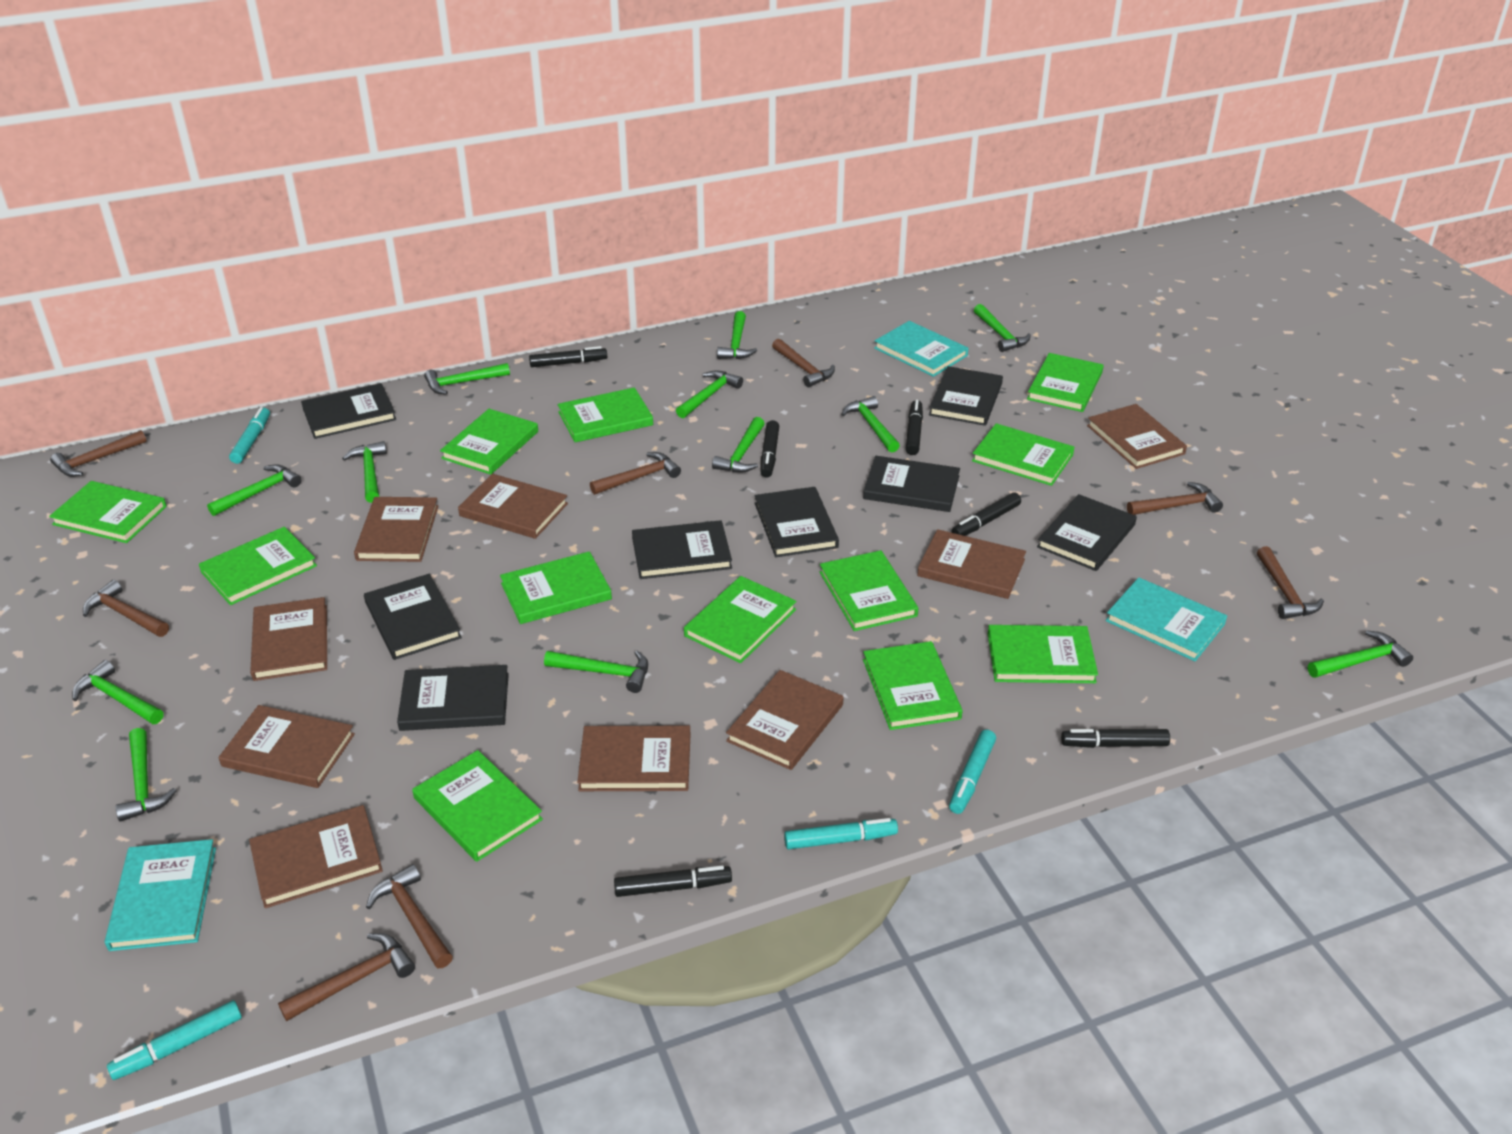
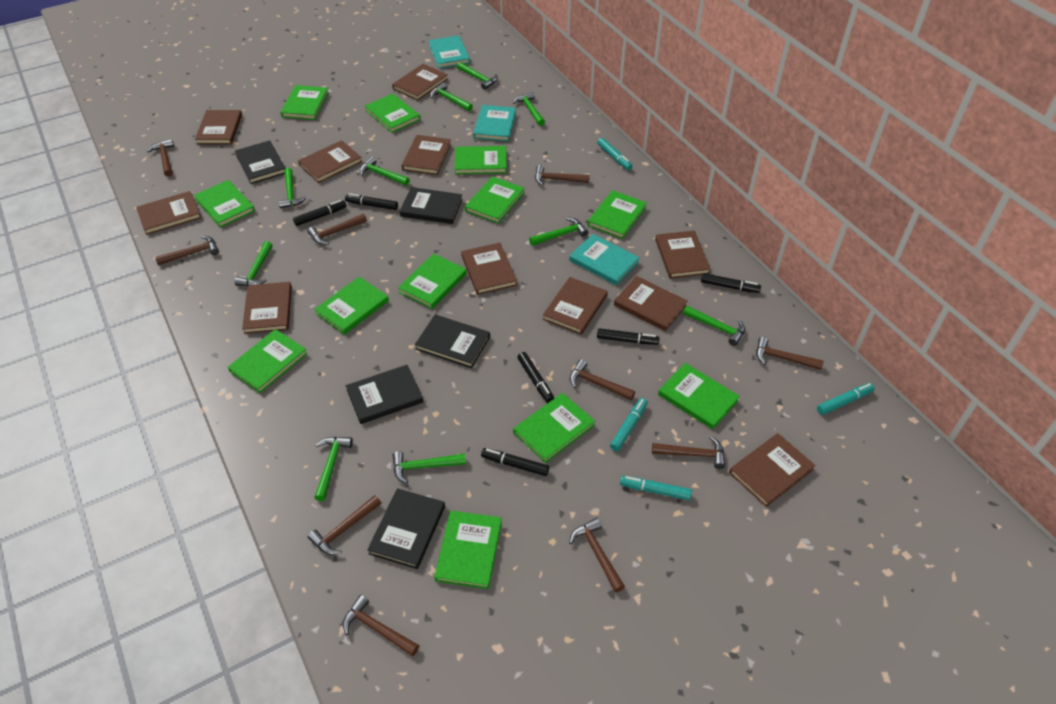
black book: 8 -> 5
brown book: 9 -> 11
brown hammer: 8 -> 10
green hammer: 12 -> 10

